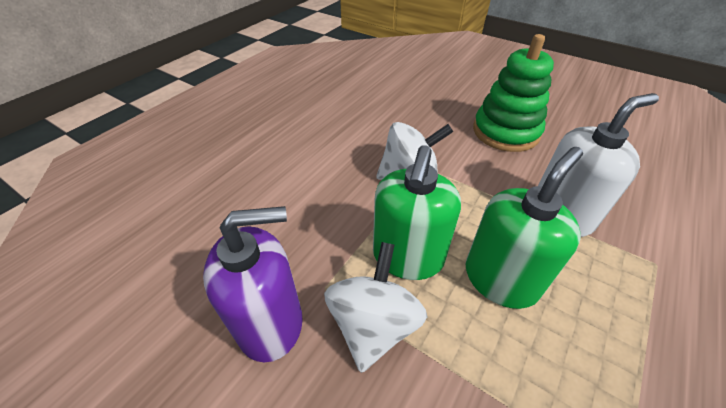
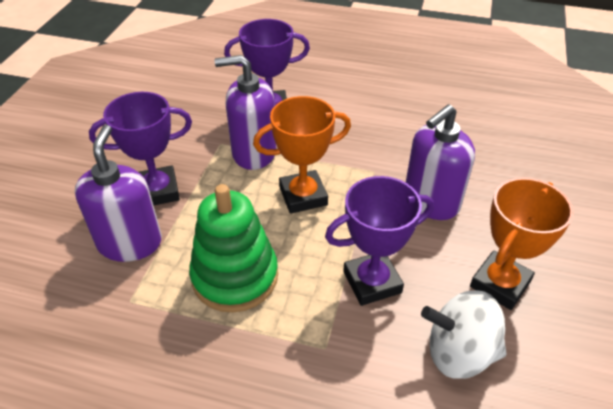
green soap dispenser: 2 -> 0
orange trophy: 0 -> 2
purple soap dispenser: 1 -> 3
purple trophy: 0 -> 3
white soap dispenser: 1 -> 0
white spinning top: 2 -> 1

